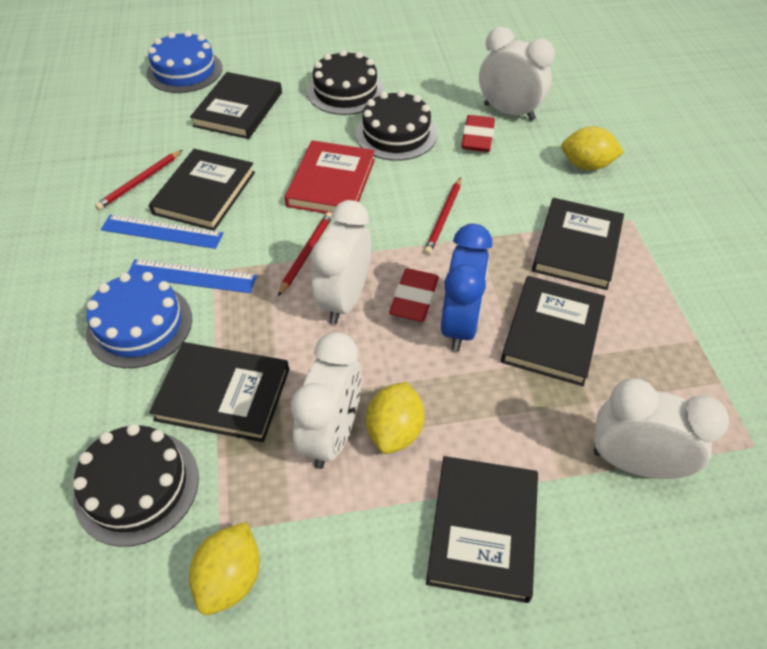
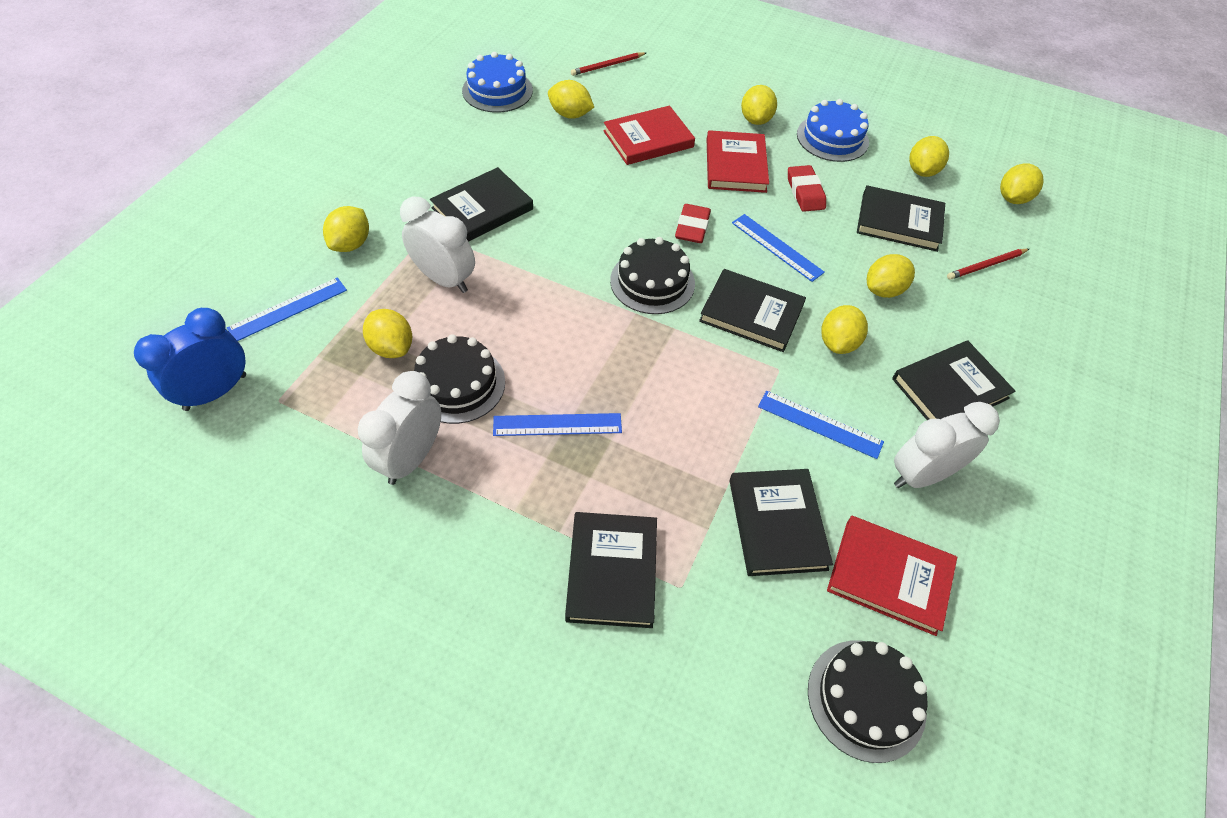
blue ruler: 2 -> 4
red book: 1 -> 3
red pencil: 3 -> 2
white clock: 4 -> 3
yellow lemon: 3 -> 8

